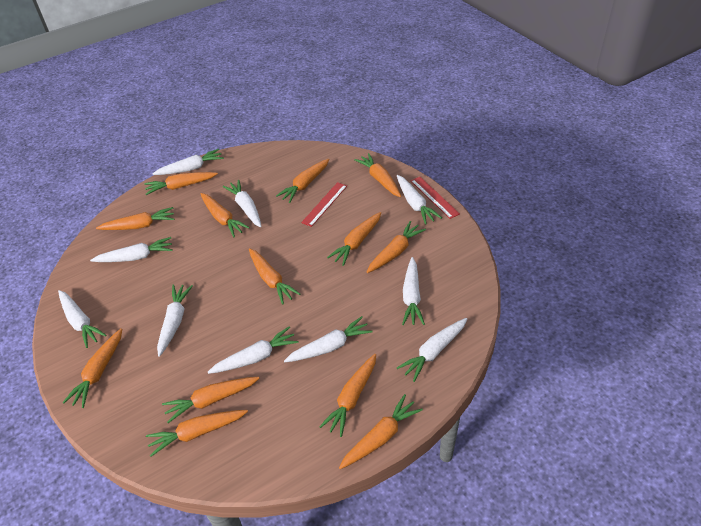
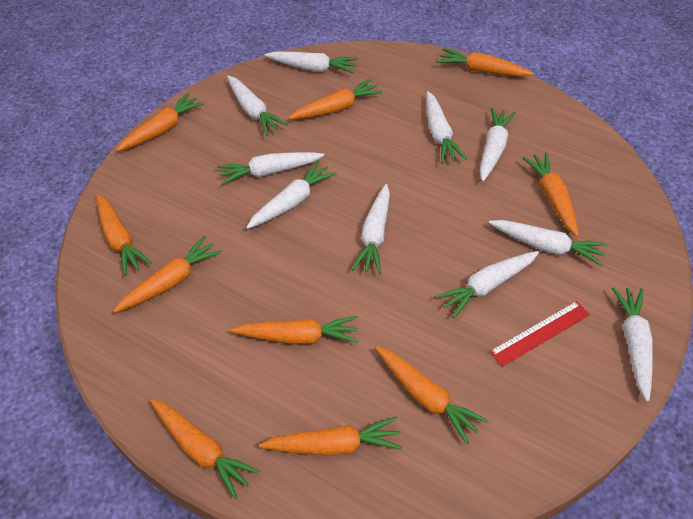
orange carrot: 13 -> 10
red ruler: 2 -> 1

